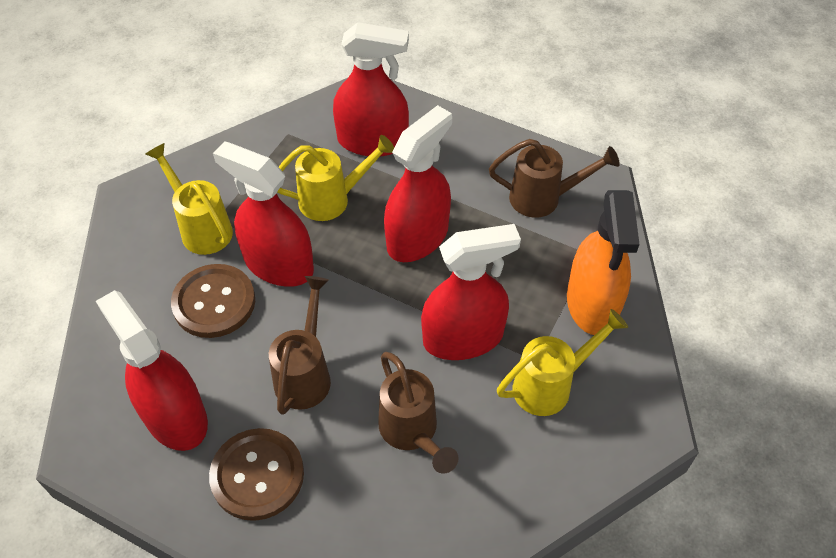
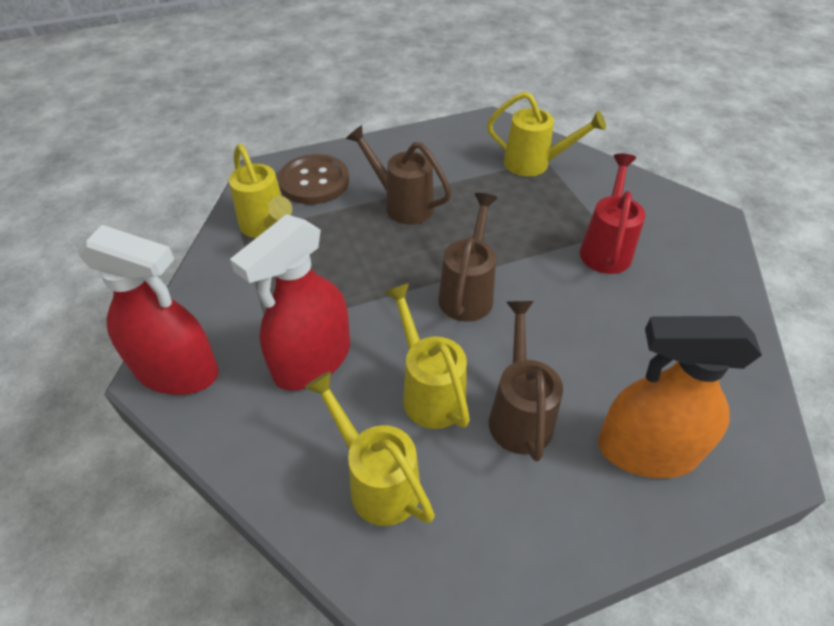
brown button: 2 -> 1
red spray bottle: 5 -> 2
red watering can: 0 -> 1
yellow watering can: 3 -> 4

